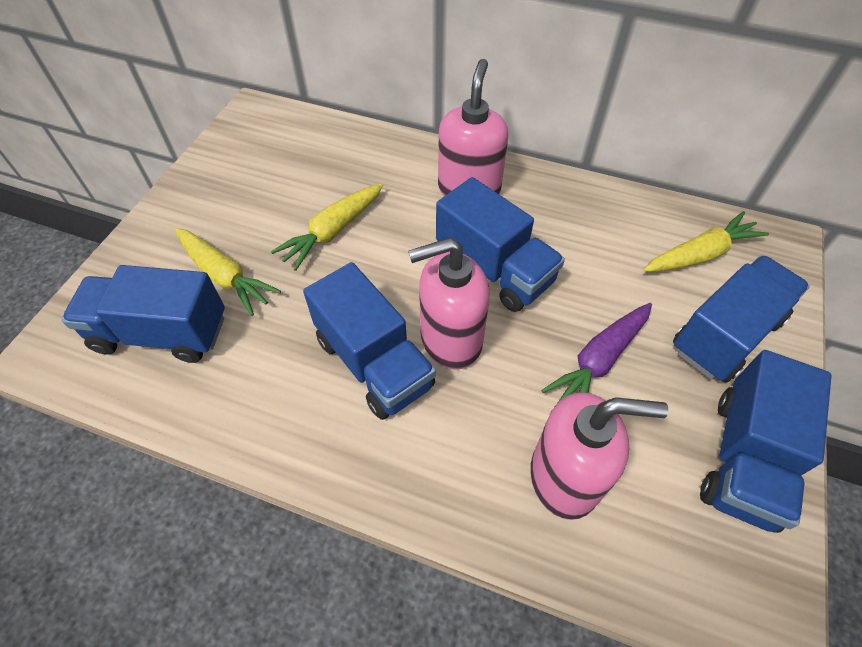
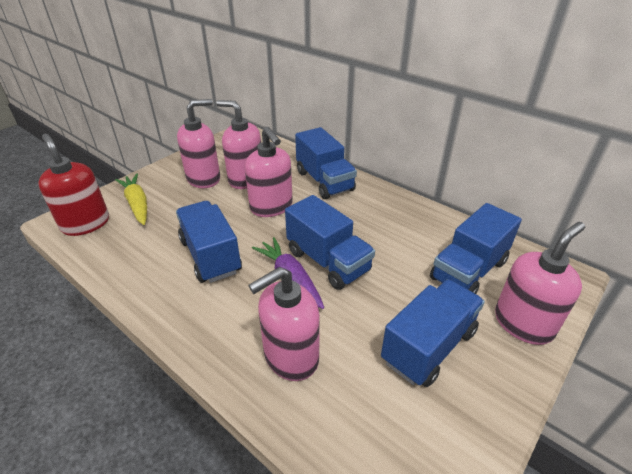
pink soap dispenser: 3 -> 5
red soap dispenser: 0 -> 1
yellow carrot: 3 -> 1

